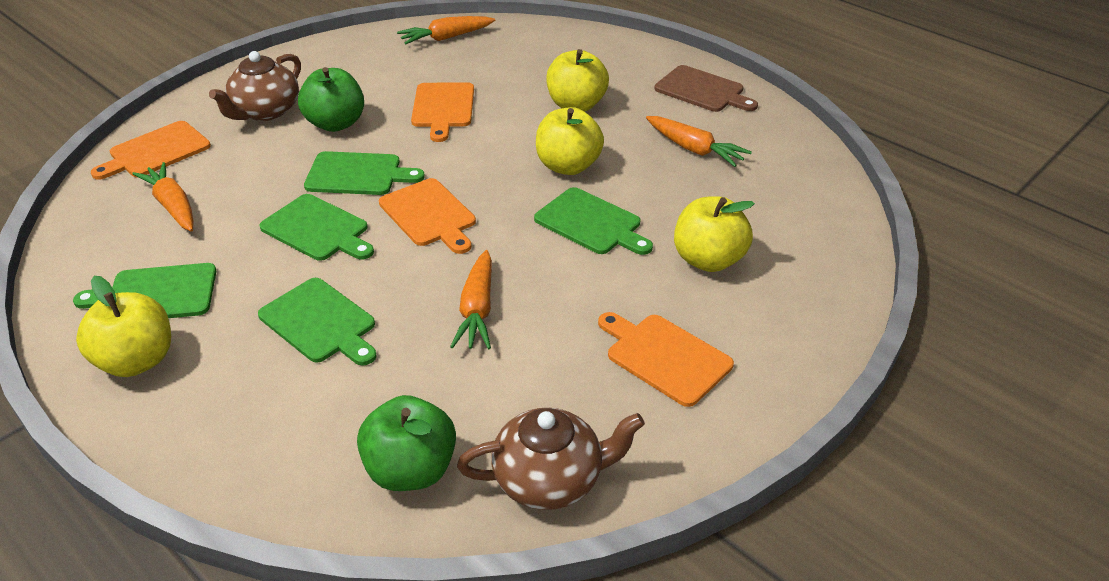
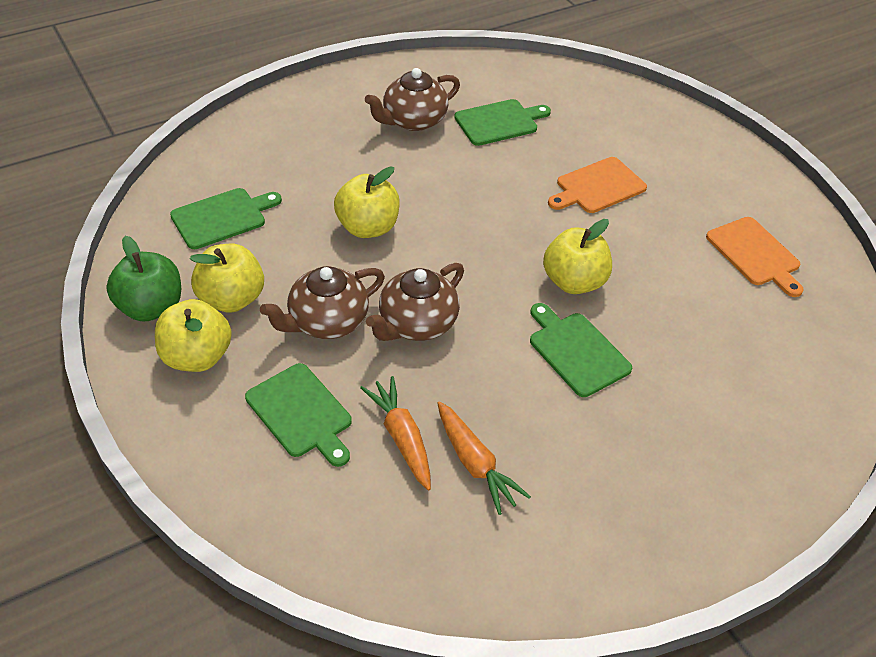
brown cutting board: 1 -> 0
brown teapot: 2 -> 3
green apple: 2 -> 1
green cutting board: 5 -> 4
orange carrot: 4 -> 2
orange cutting board: 4 -> 2

